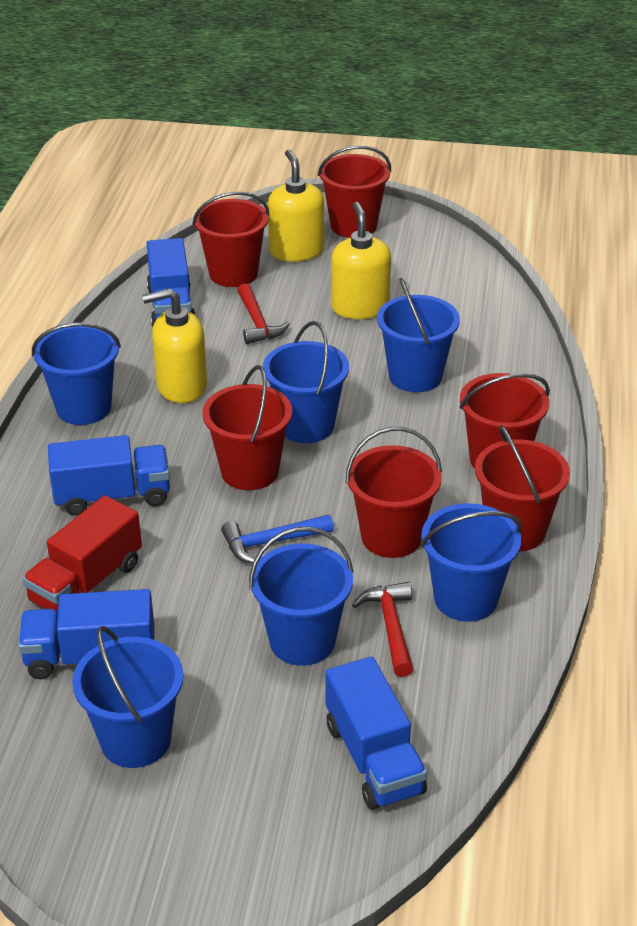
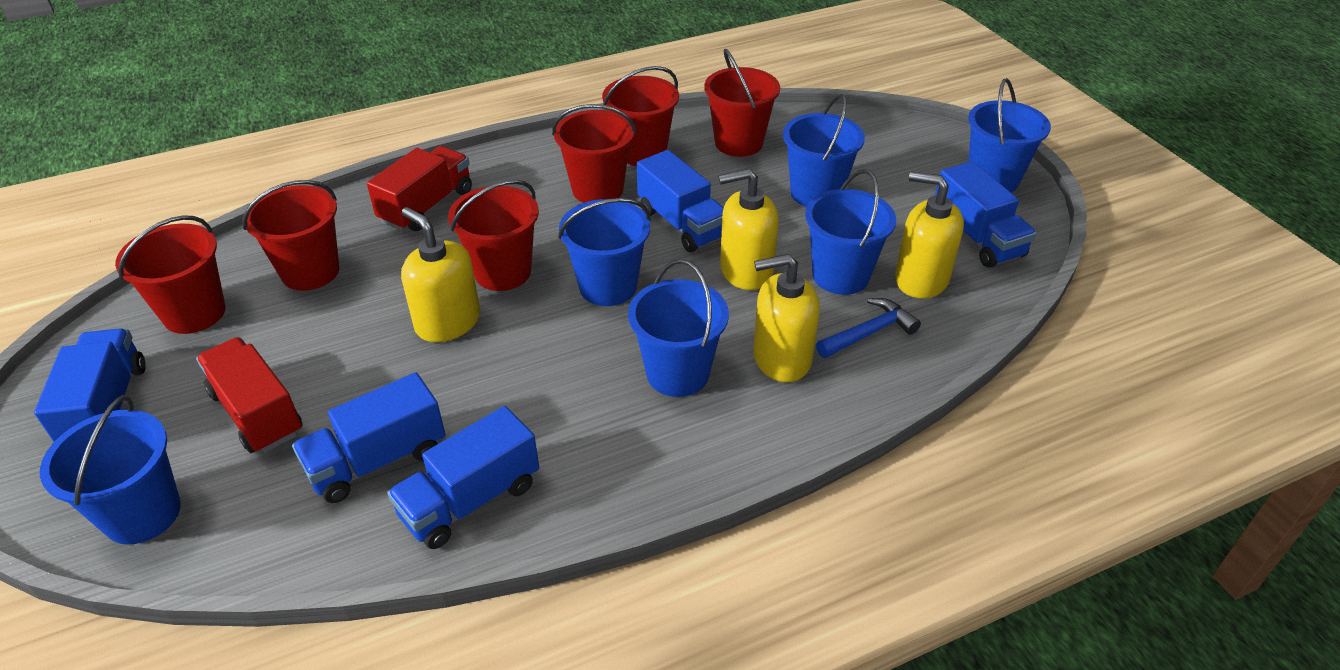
blue truck: 4 -> 5
red hammer: 2 -> 0
red truck: 1 -> 2
yellow soap dispenser: 3 -> 4

